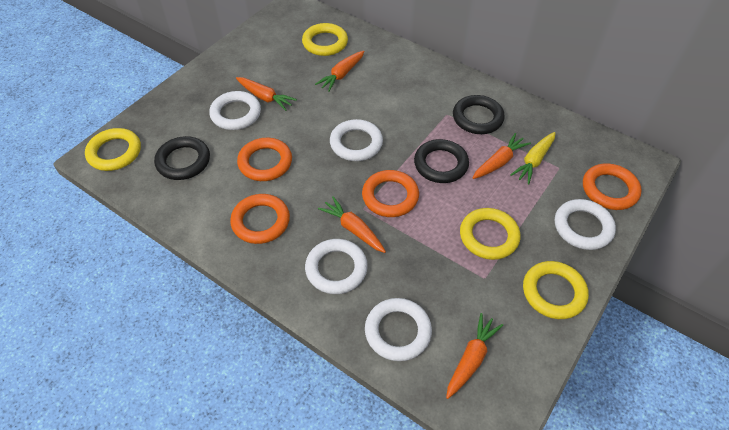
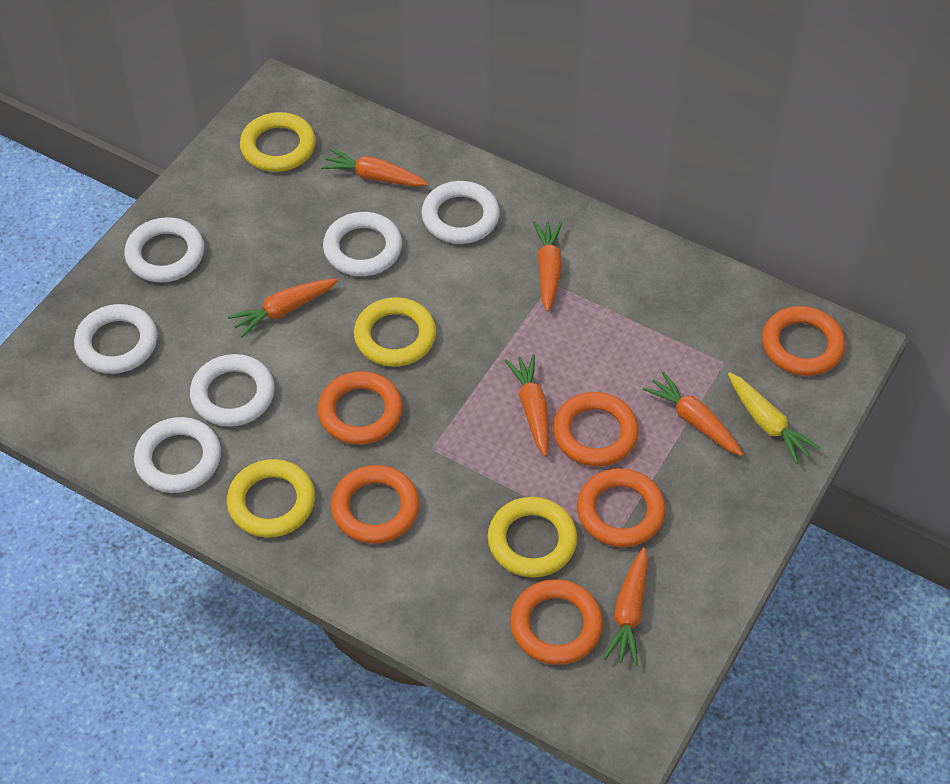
black ring: 3 -> 0
orange carrot: 5 -> 6
orange ring: 4 -> 6
white ring: 5 -> 6

